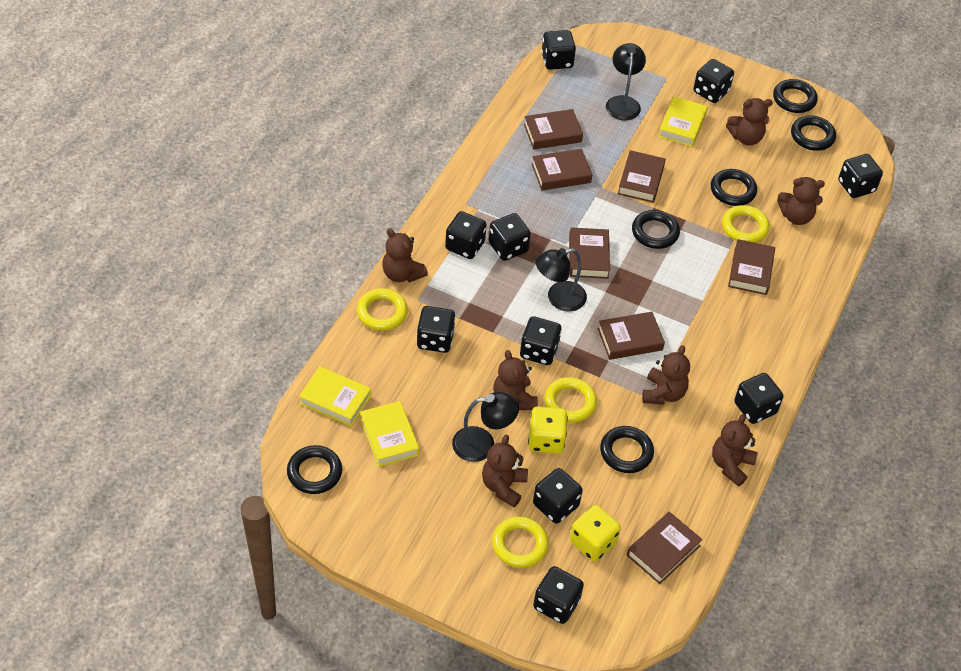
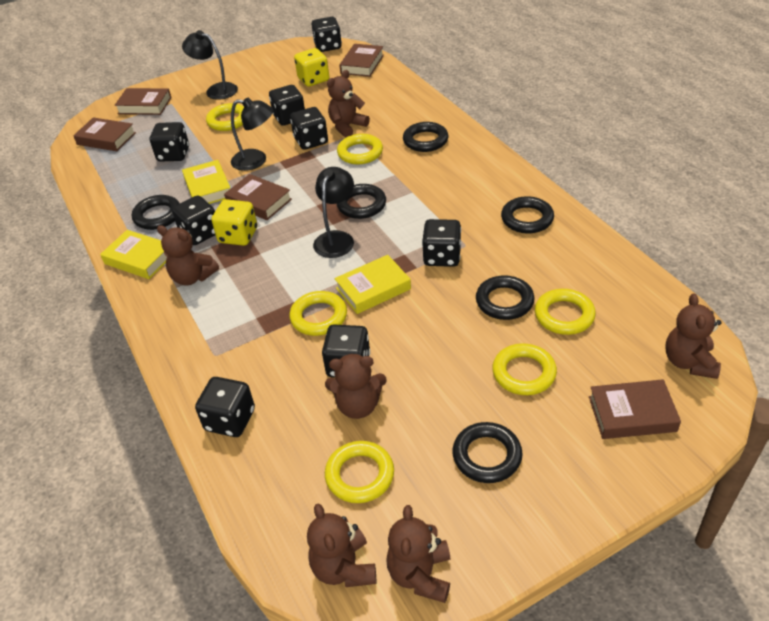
black dice: 10 -> 8
brown book: 7 -> 5
brown teddy bear: 7 -> 6
yellow ring: 4 -> 6

